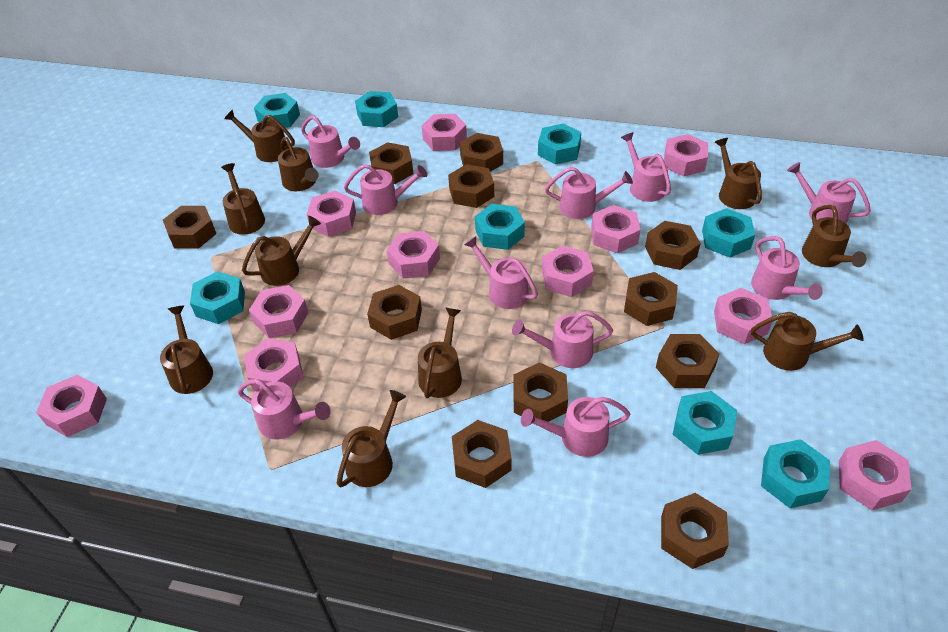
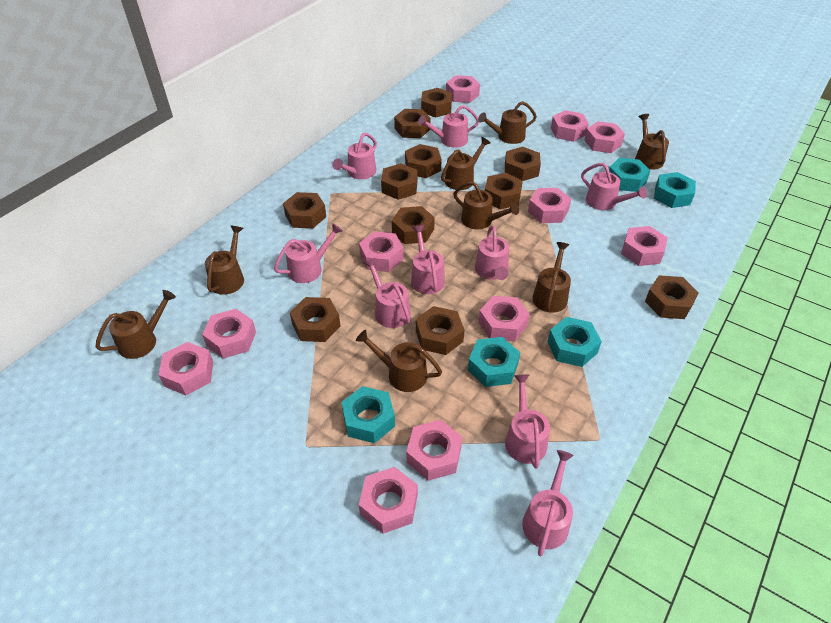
brown watering can: 10 -> 8
pink watering can: 10 -> 9
turquoise nut: 8 -> 5

